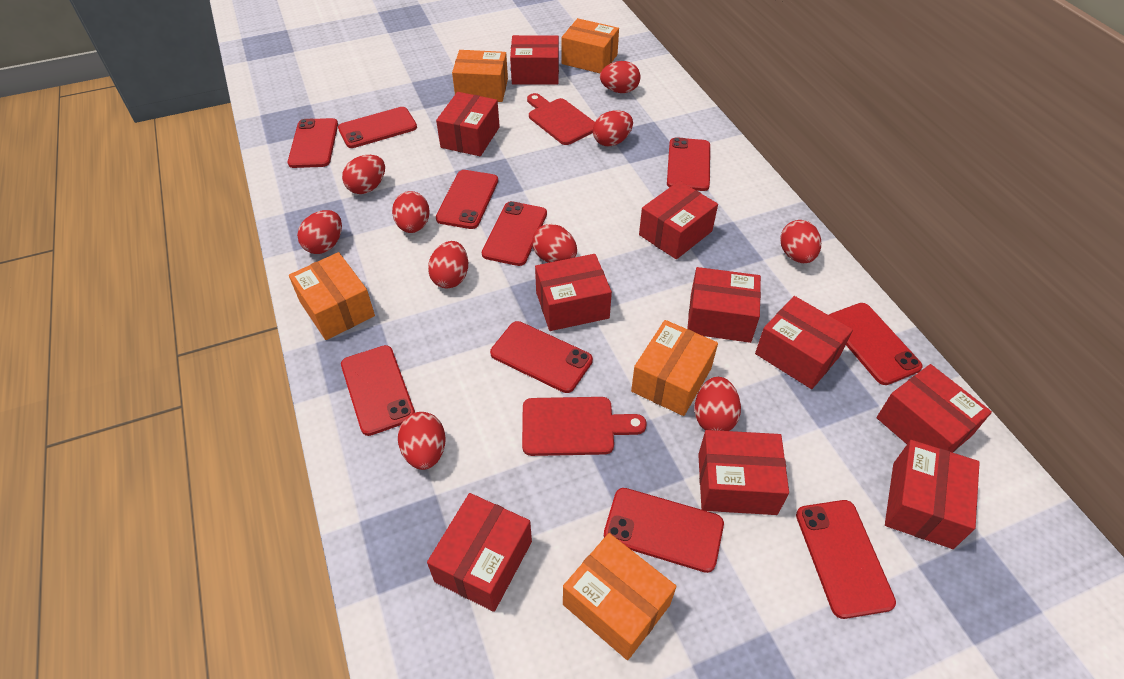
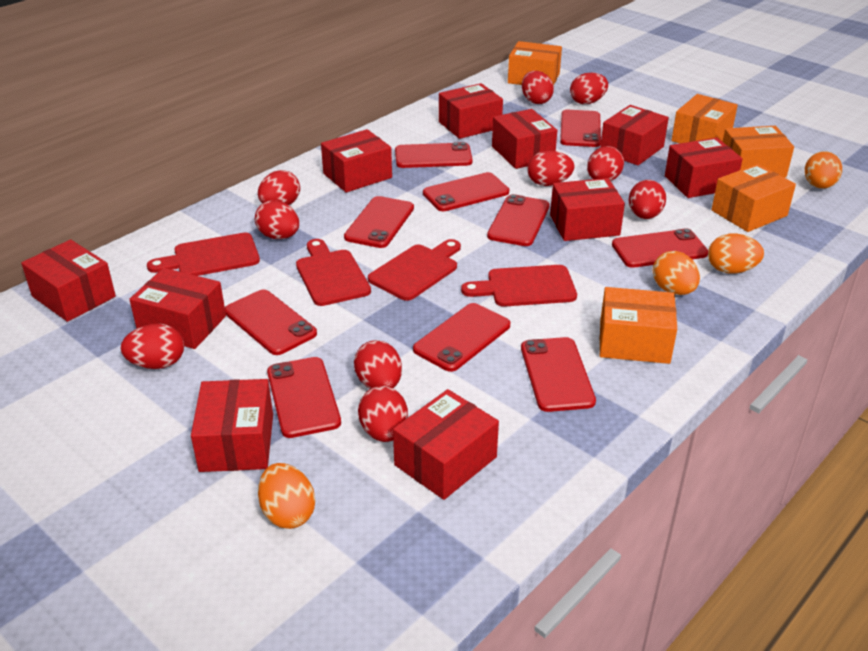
orange egg: 0 -> 4
red cutting board: 2 -> 4

